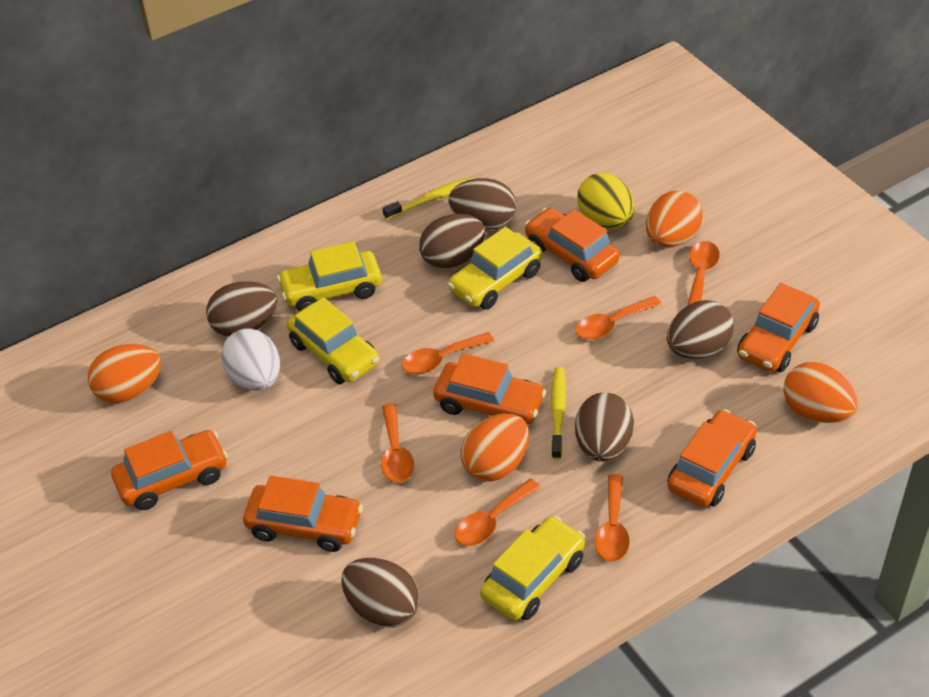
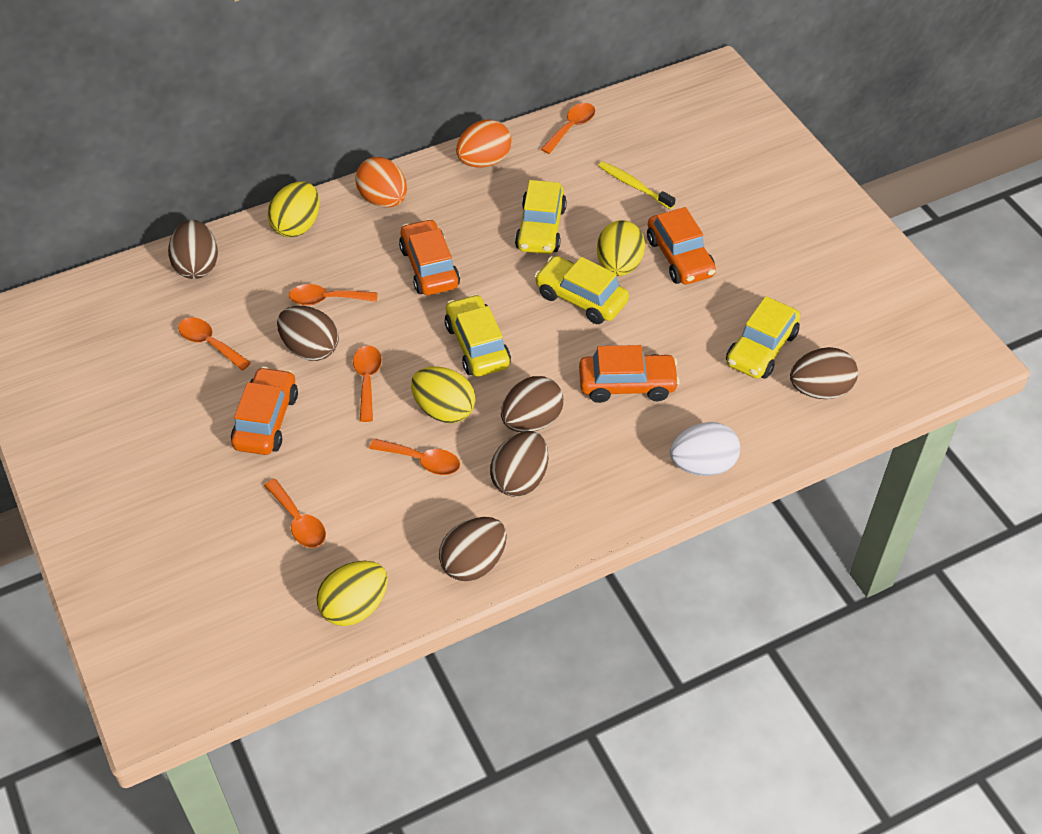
orange car: 6 -> 4
orange egg: 4 -> 2
yellow egg: 1 -> 4
yellow toothbrush: 2 -> 1

